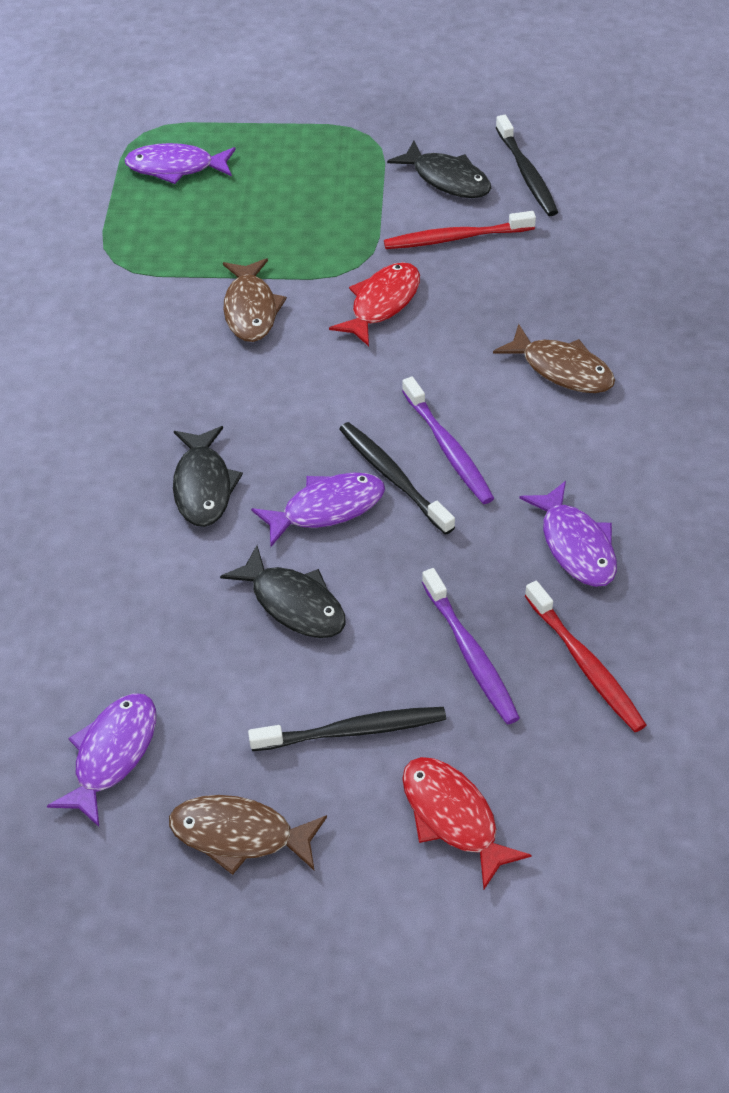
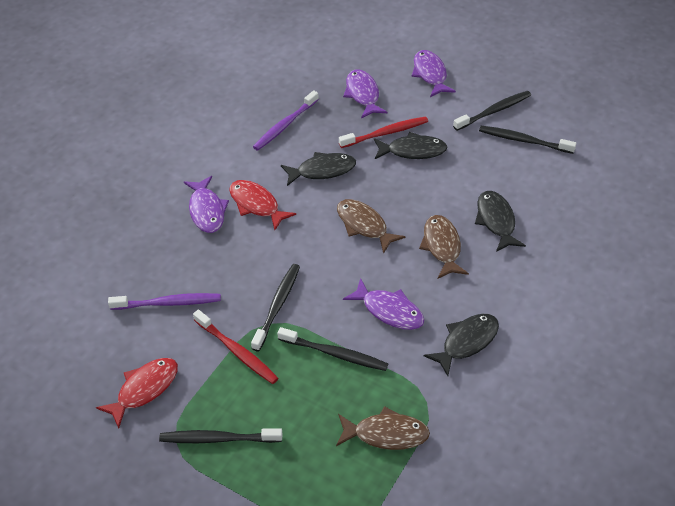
black fish: 3 -> 4
black toothbrush: 3 -> 5

